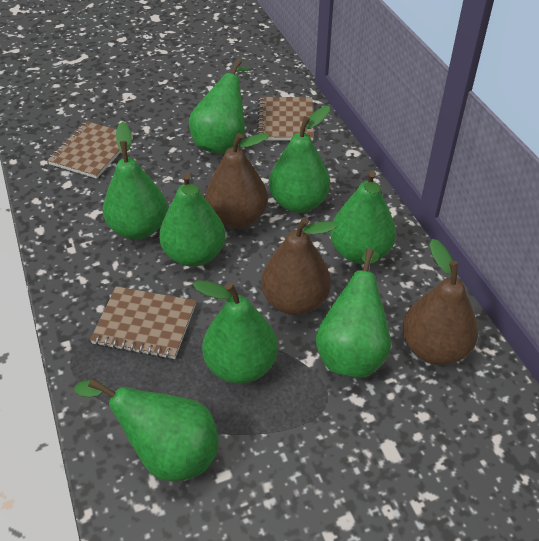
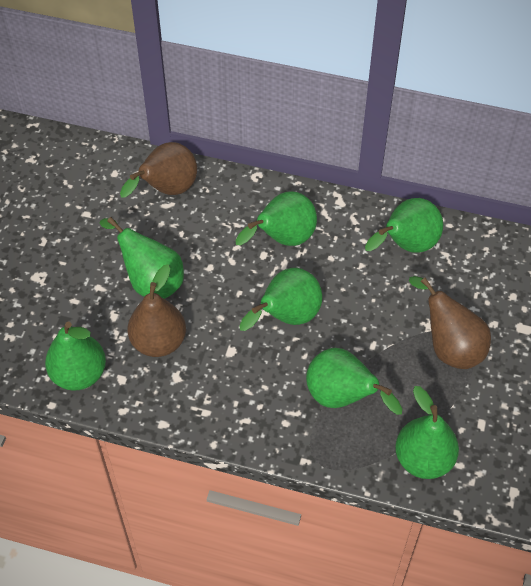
brown notebook: 3 -> 0
green pear: 8 -> 7

